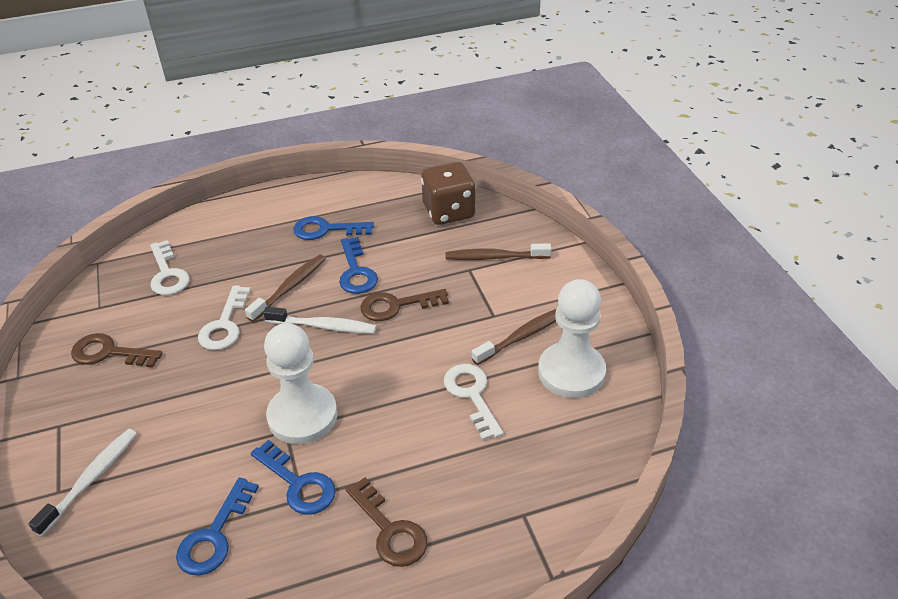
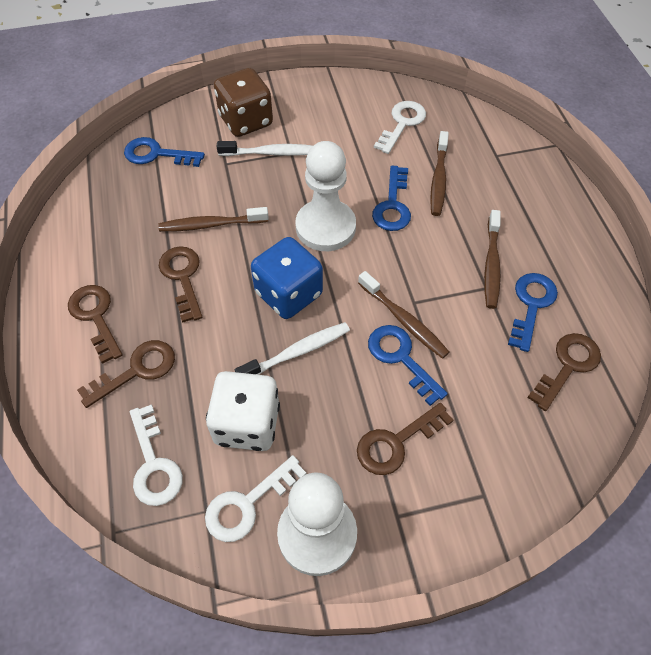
blue dice: 0 -> 1
brown key: 3 -> 5
brown toothbrush: 3 -> 4
white dice: 0 -> 1

